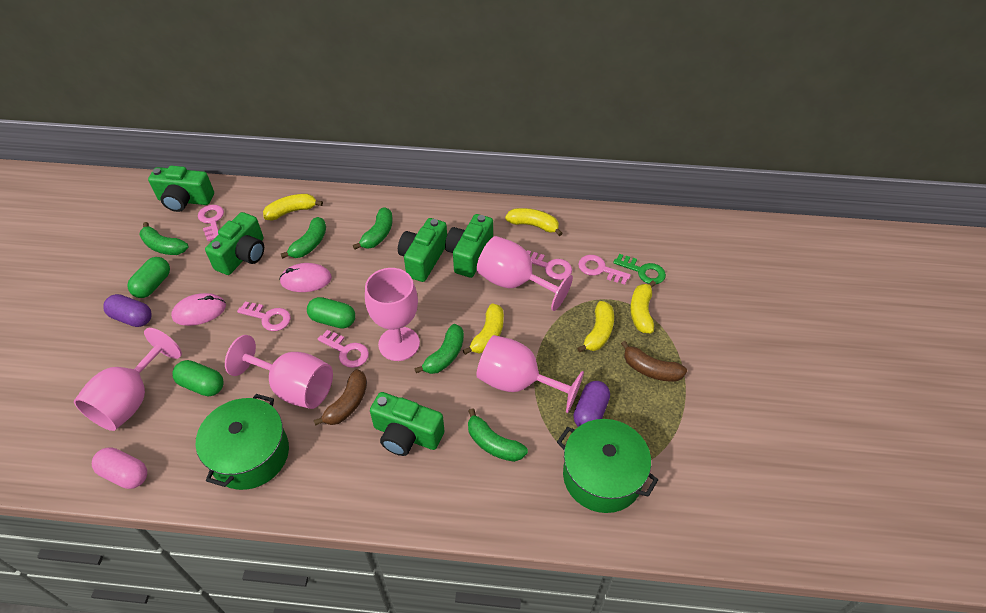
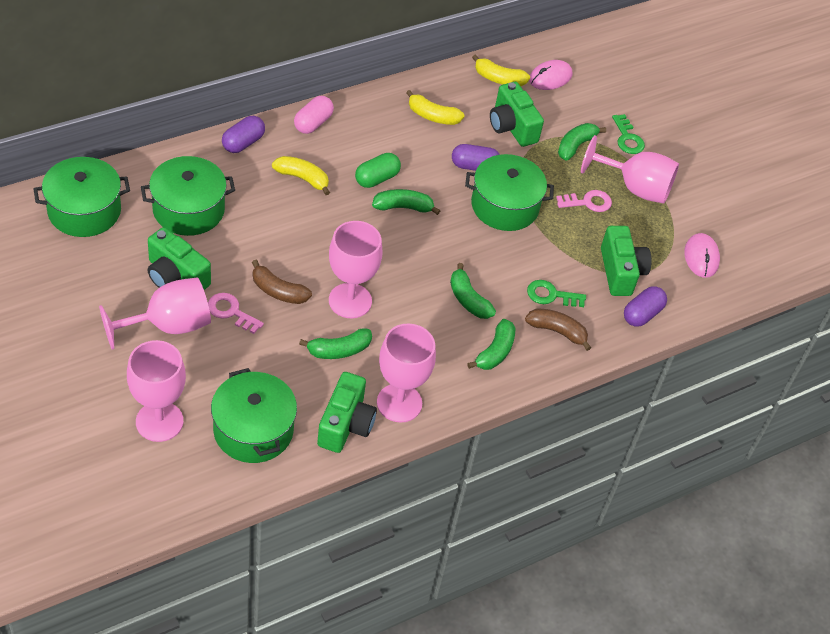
green camera: 5 -> 4
green capsule: 3 -> 1
green key: 1 -> 2
green pot: 2 -> 4
pink key: 5 -> 2
purple capsule: 2 -> 3
yellow banana: 5 -> 3

